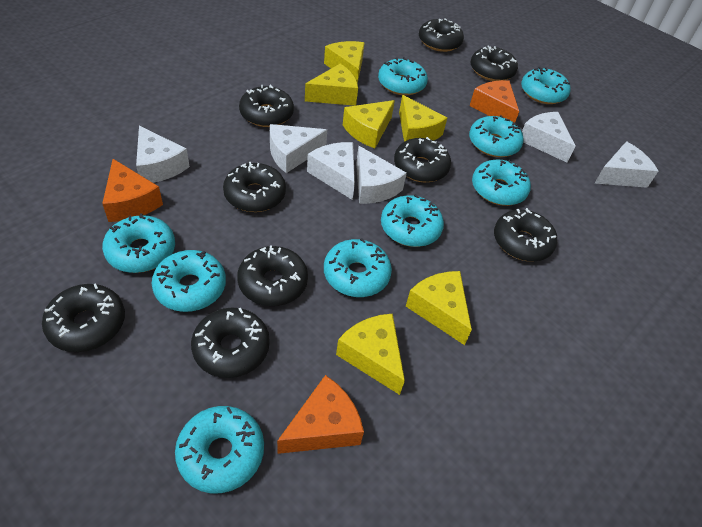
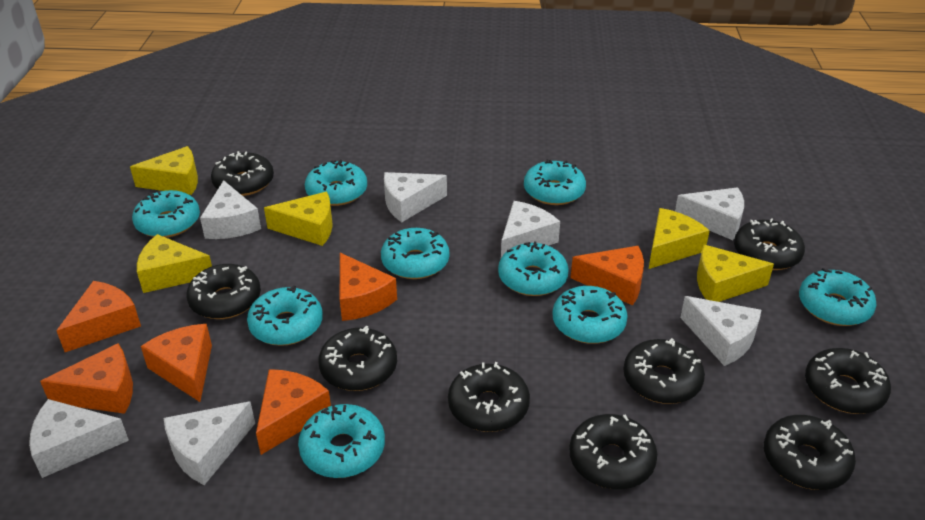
orange cheese: 3 -> 6
white cheese: 6 -> 7
yellow cheese: 6 -> 5

